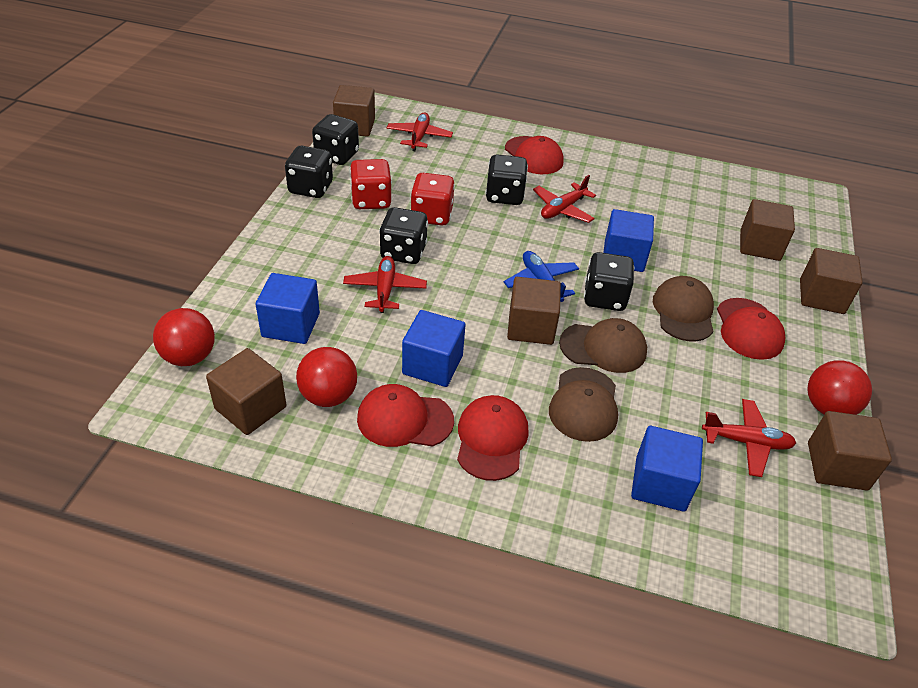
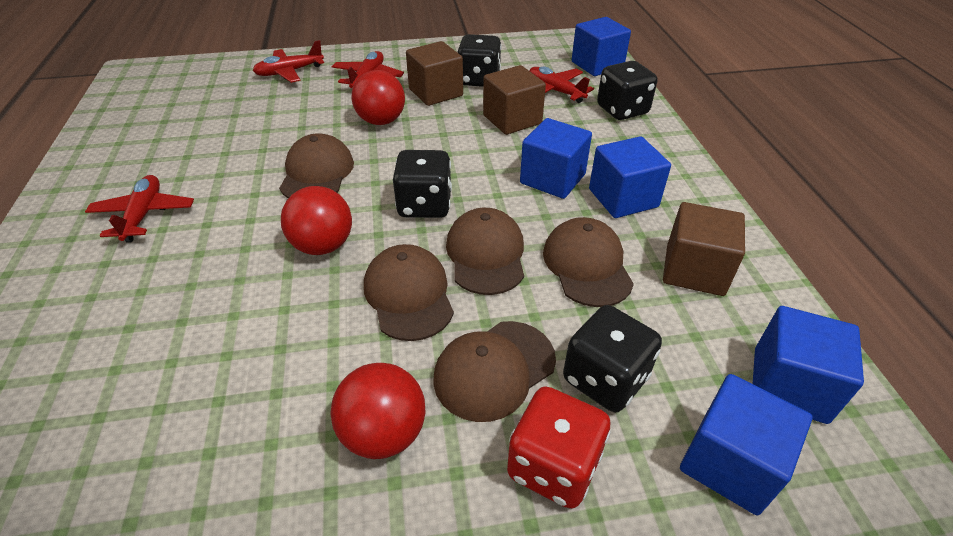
black dice: 5 -> 4
blue cube: 4 -> 5
blue plane: 1 -> 0
brown cap: 3 -> 5
brown cube: 6 -> 3
red cap: 4 -> 0
red dice: 2 -> 1

